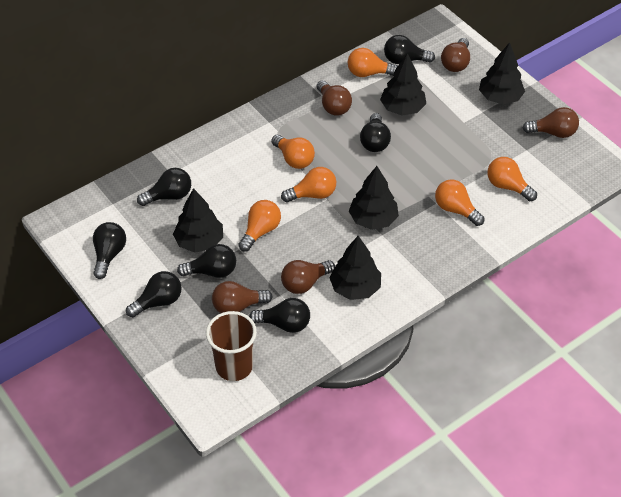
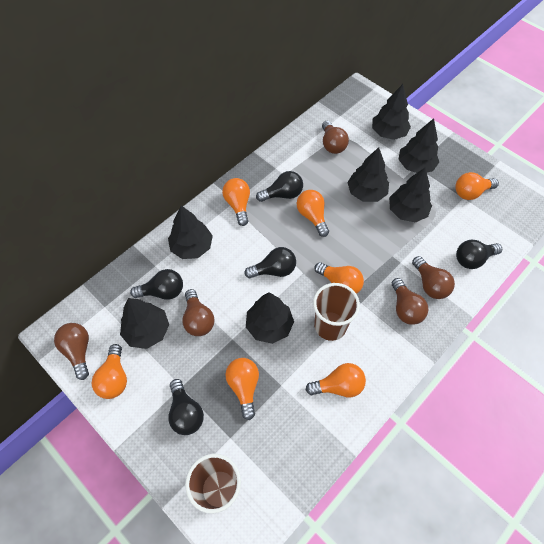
black light bulb: 7 -> 5
black tree: 5 -> 7
brown cup: 1 -> 2
orange light bulb: 6 -> 7

